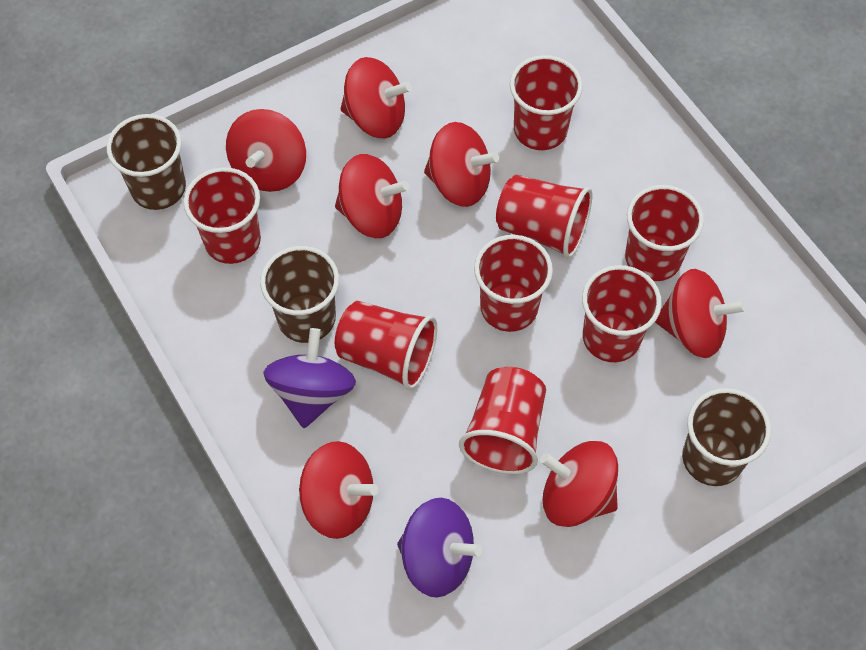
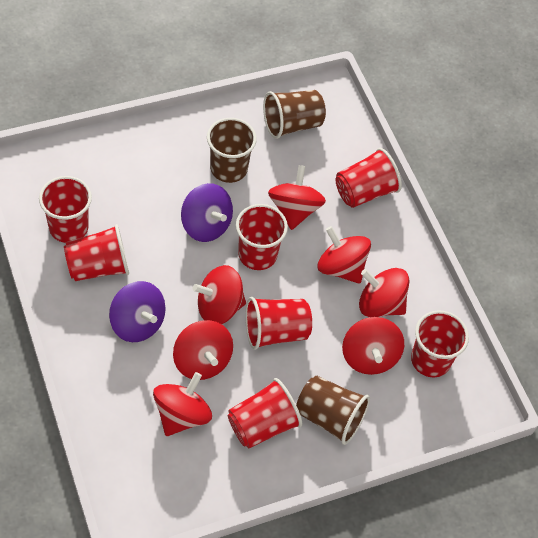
red cup: 8 -> 7

